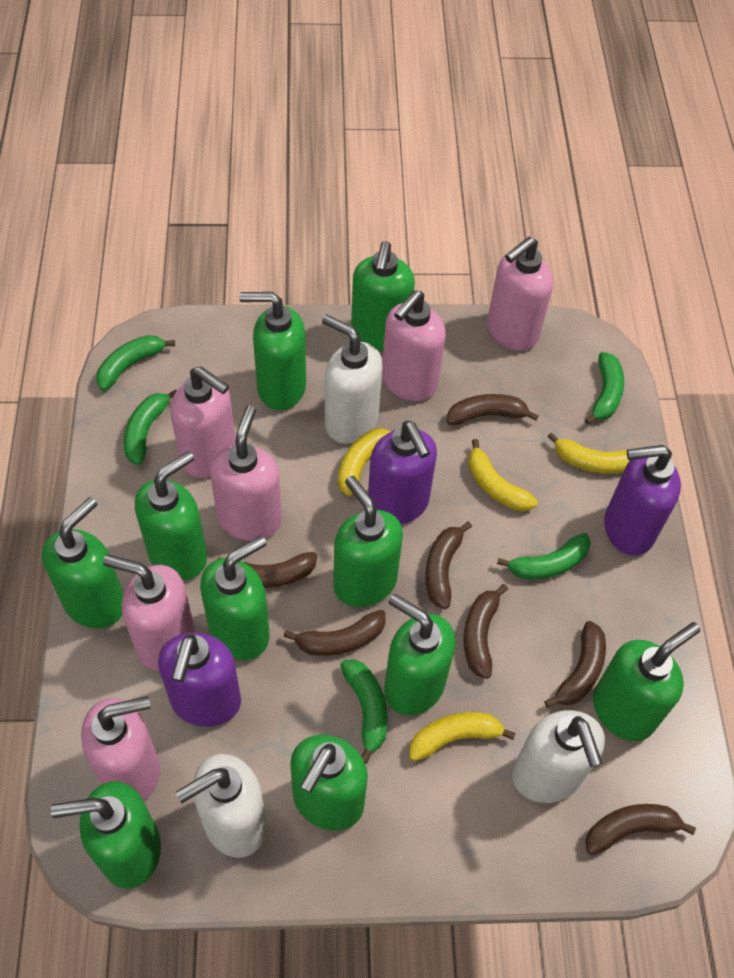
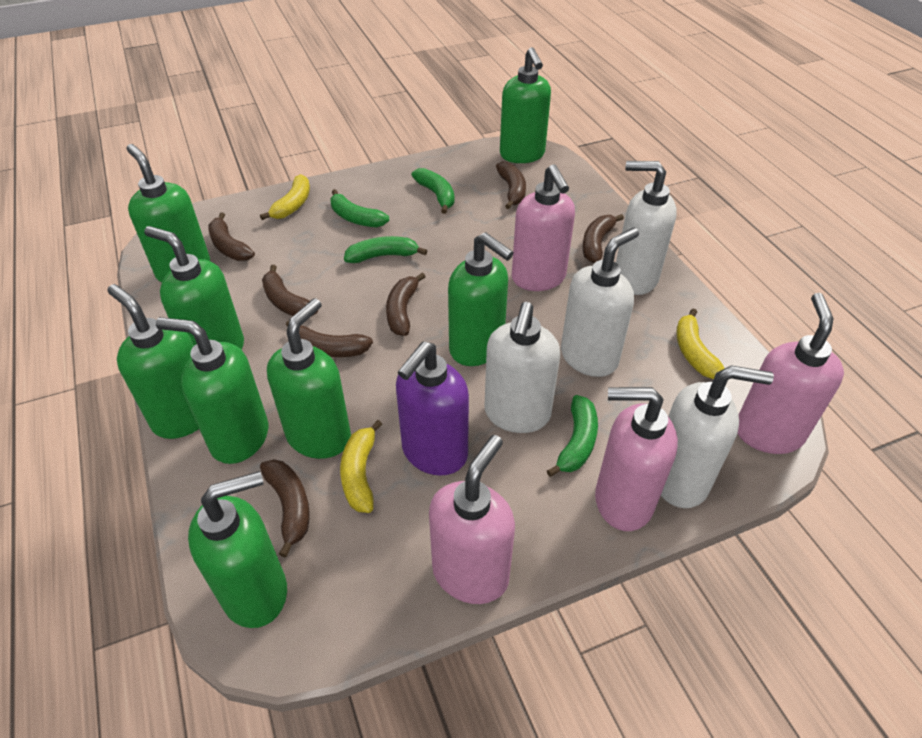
green banana: 5 -> 4
green soap dispenser: 10 -> 8
pink soap dispenser: 6 -> 4
purple soap dispenser: 3 -> 1
white soap dispenser: 3 -> 4
yellow banana: 4 -> 3

